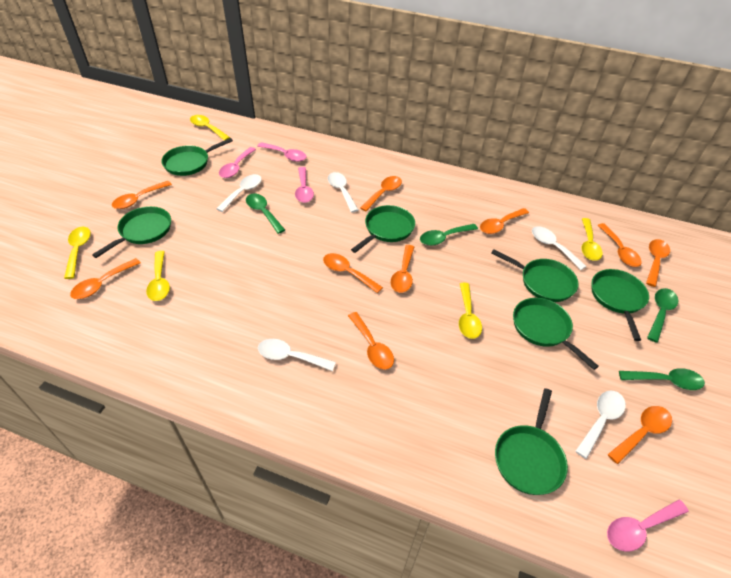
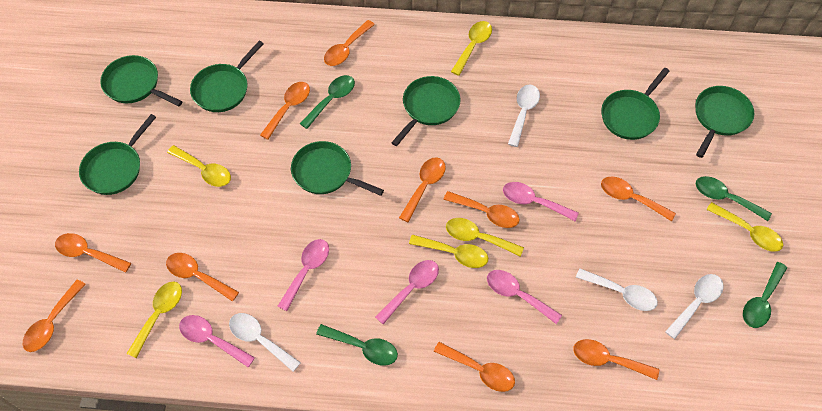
pink spoon: 4 -> 5
white spoon: 5 -> 4
yellow spoon: 5 -> 6

